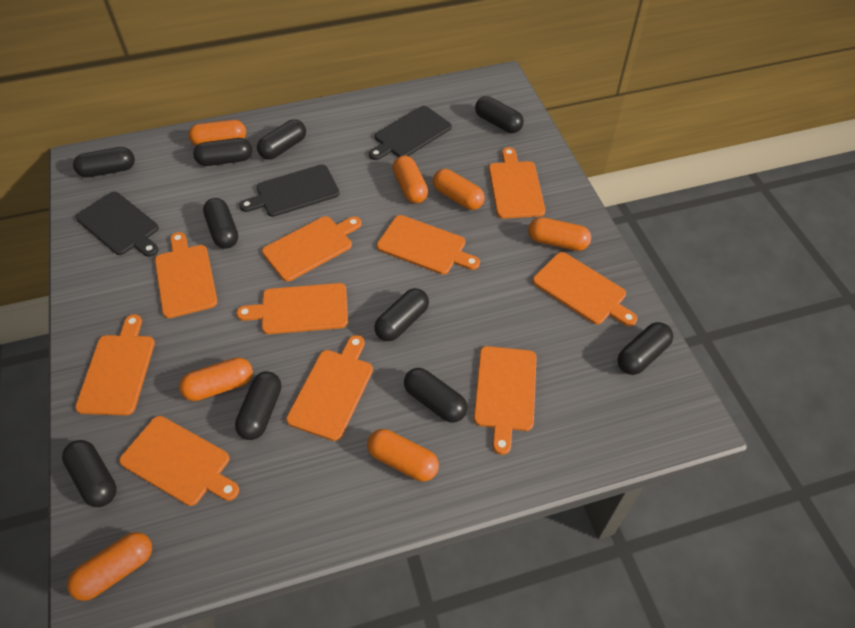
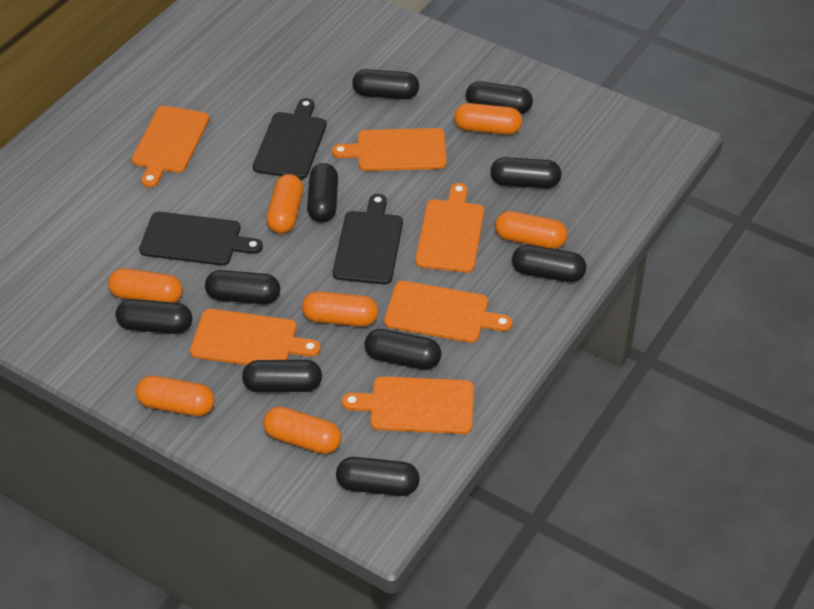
orange cutting board: 10 -> 6

